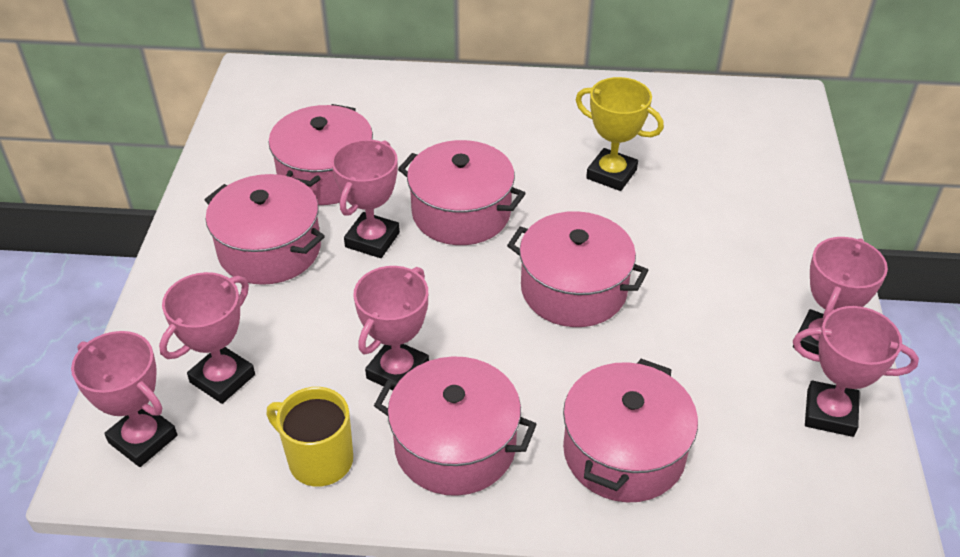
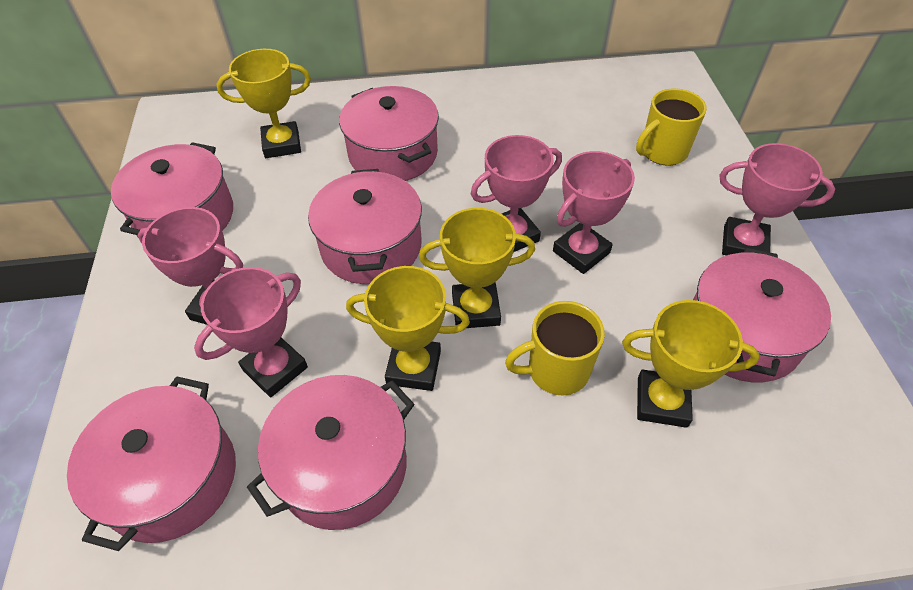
pink trophy: 6 -> 5
yellow mug: 1 -> 2
yellow trophy: 1 -> 4

